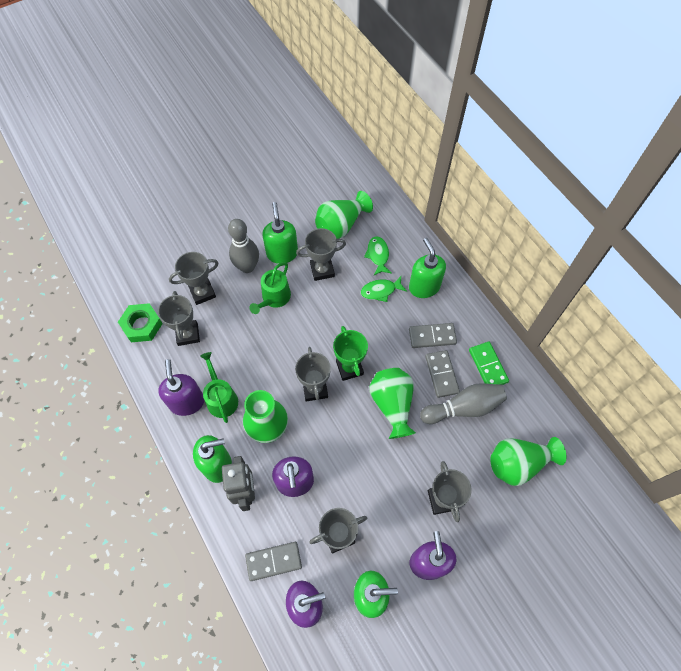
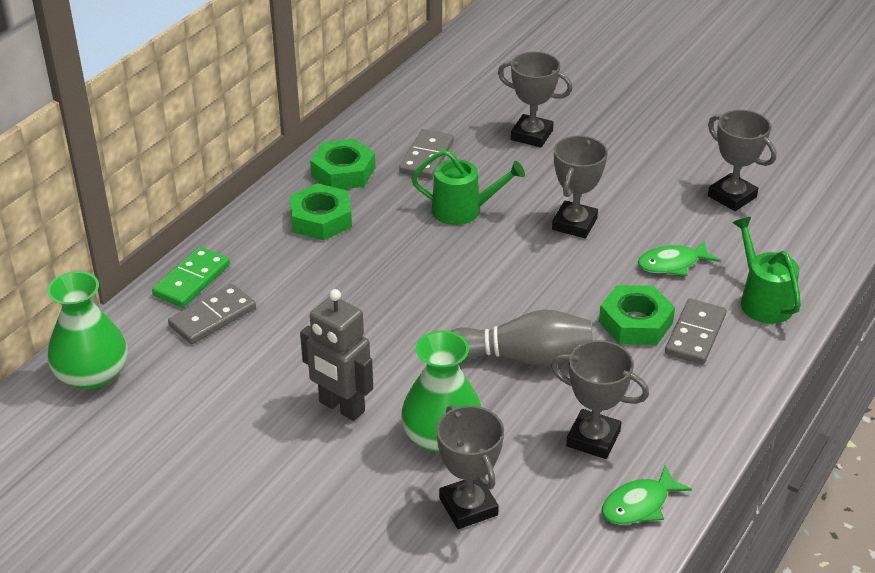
green nut: 1 -> 3
green soap dispenser: 4 -> 0
green trophy: 1 -> 0
green vase: 4 -> 2
grey bowling pin: 2 -> 1
grey trophy: 6 -> 5
purple soap dispenser: 4 -> 0

